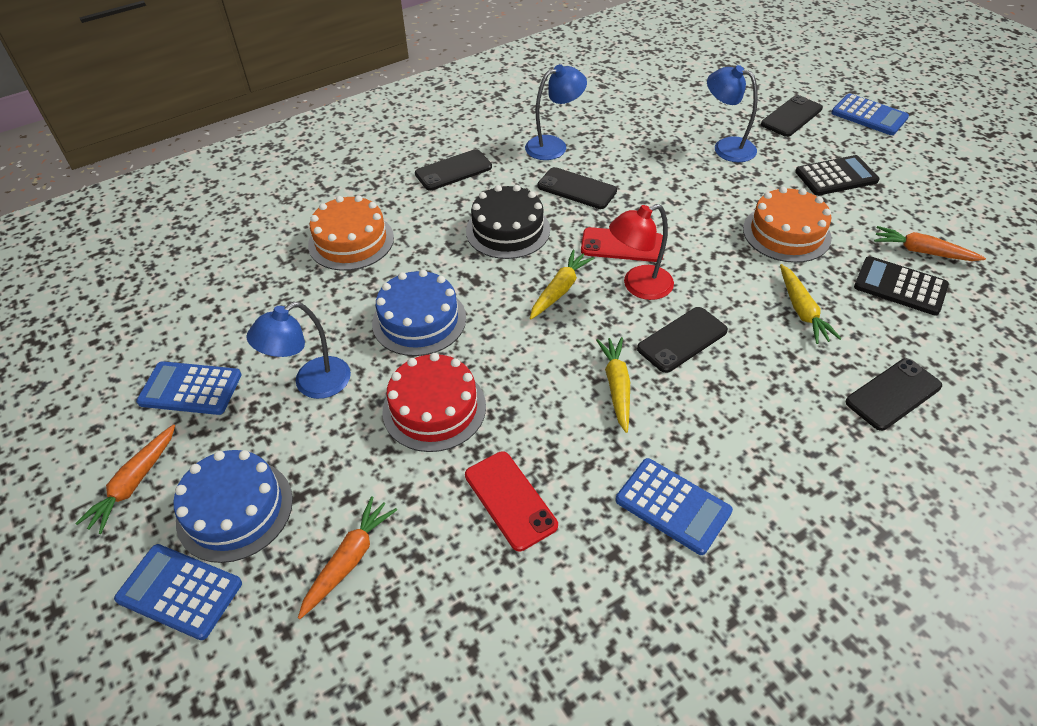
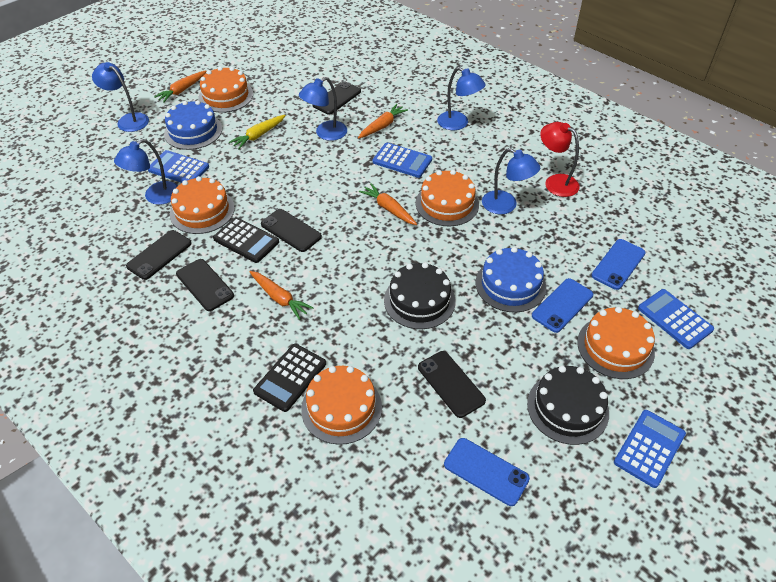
black cake: 1 -> 2
blue lamp: 3 -> 5
blue phone: 0 -> 3
orange cake: 2 -> 5
orange carrot: 3 -> 4
red cake: 1 -> 0
red phone: 2 -> 0
yellow carrot: 3 -> 1

